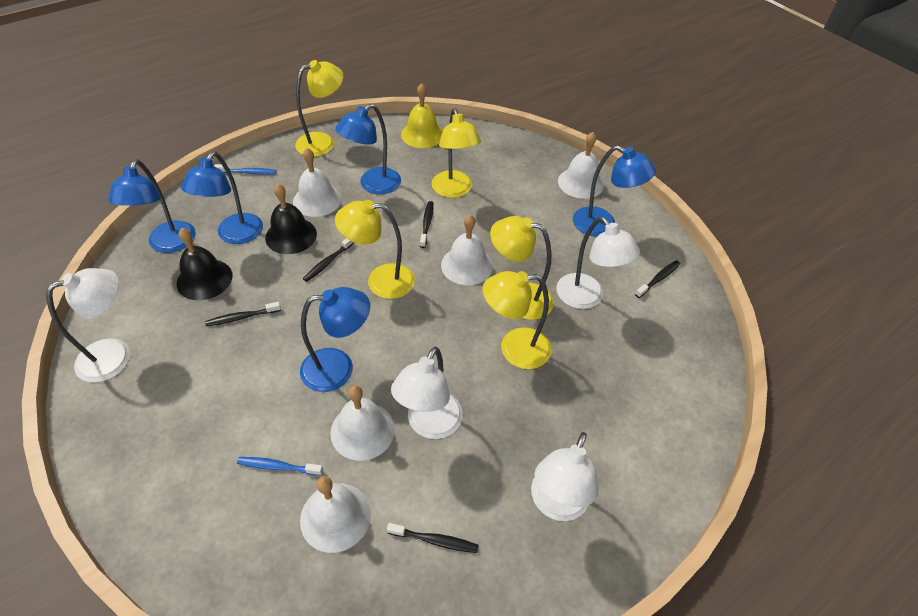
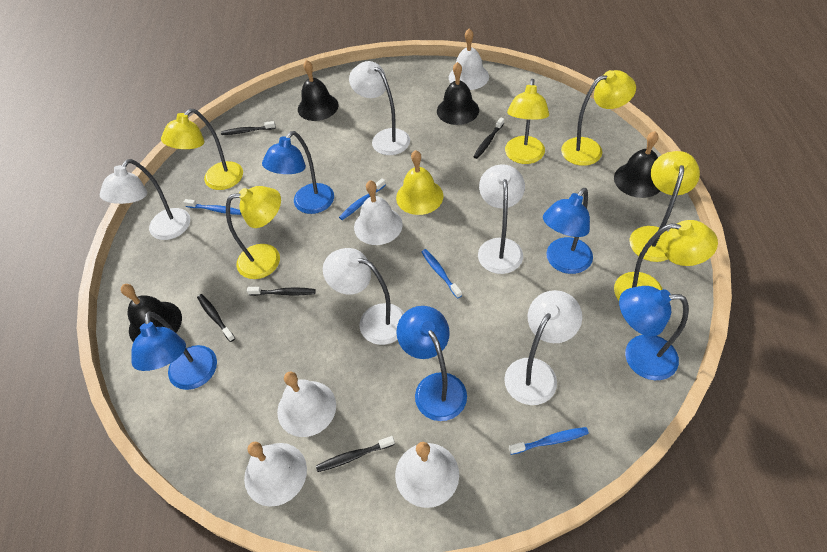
black bell: 2 -> 4
blue toothbrush: 2 -> 4
white lamp: 4 -> 5
yellow lamp: 5 -> 6

